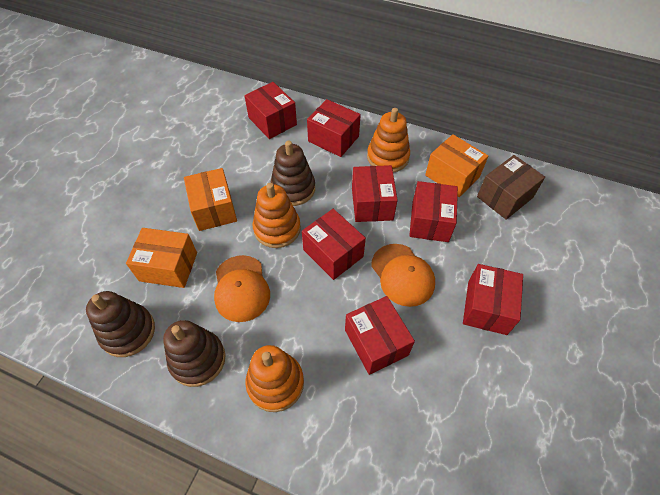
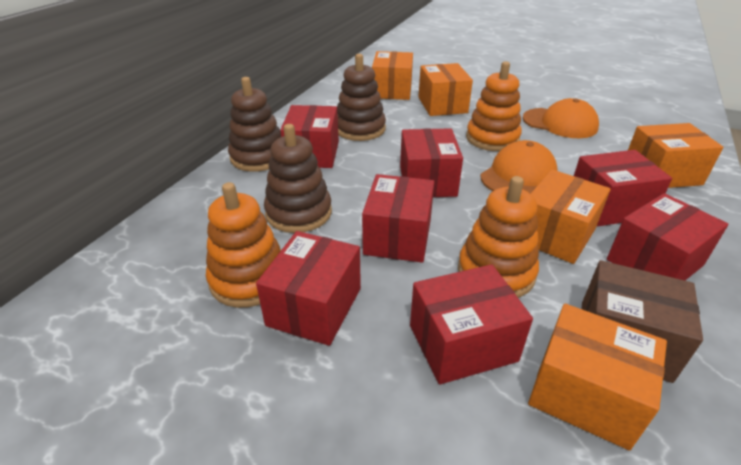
orange box: 3 -> 5

